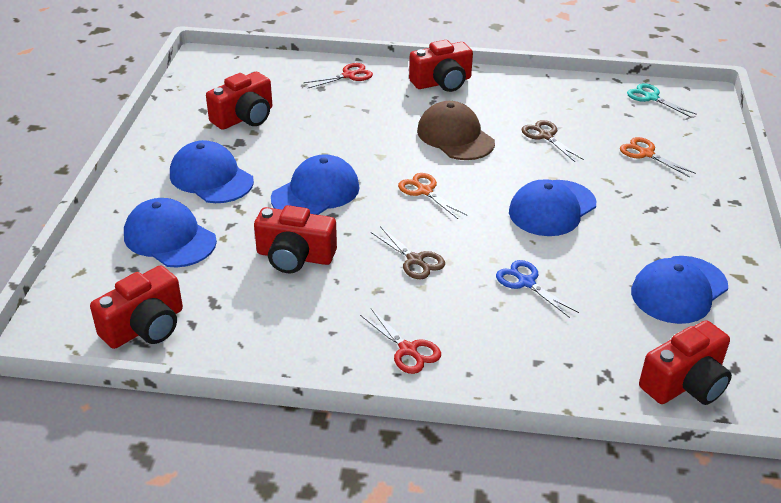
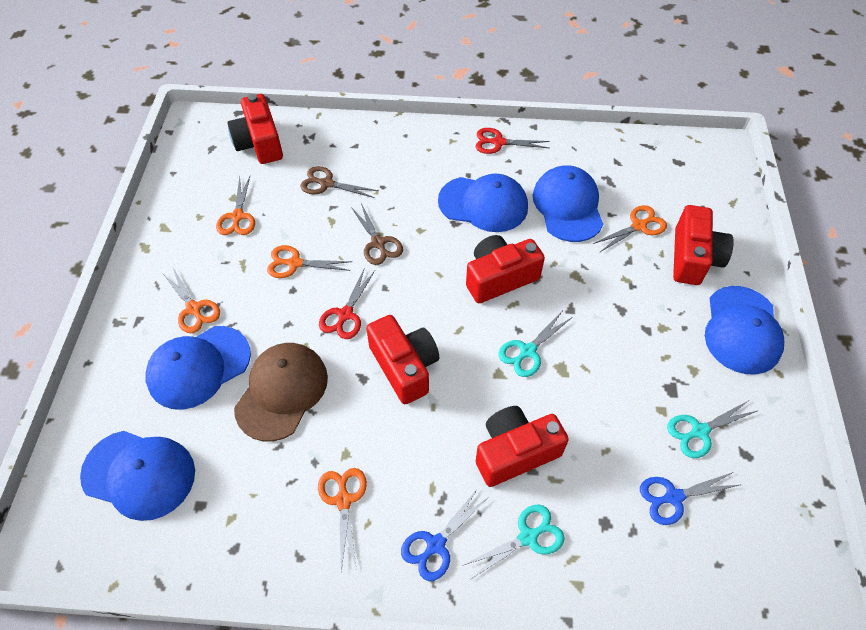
blue scissors: 1 -> 2
orange scissors: 2 -> 5
turquoise scissors: 1 -> 3

